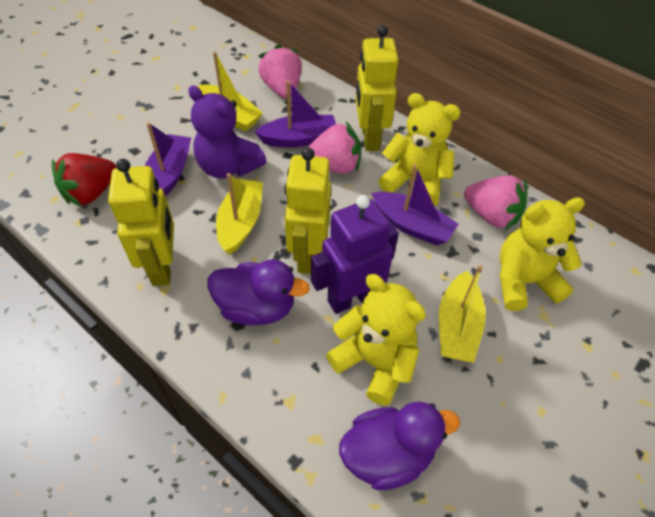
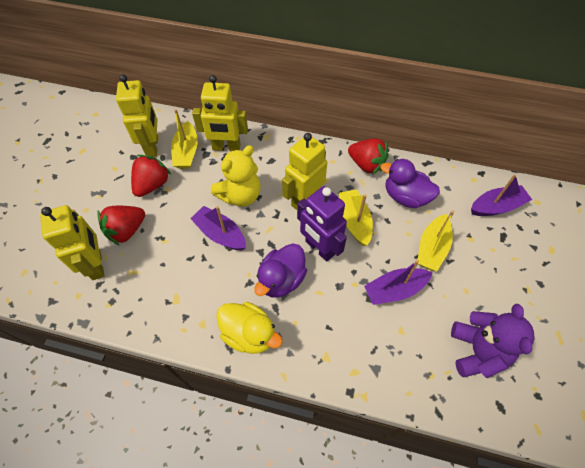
pink strawberry: 3 -> 0
red strawberry: 1 -> 3
yellow duck: 0 -> 1
yellow robot: 3 -> 4
yellow teddy bear: 3 -> 1

